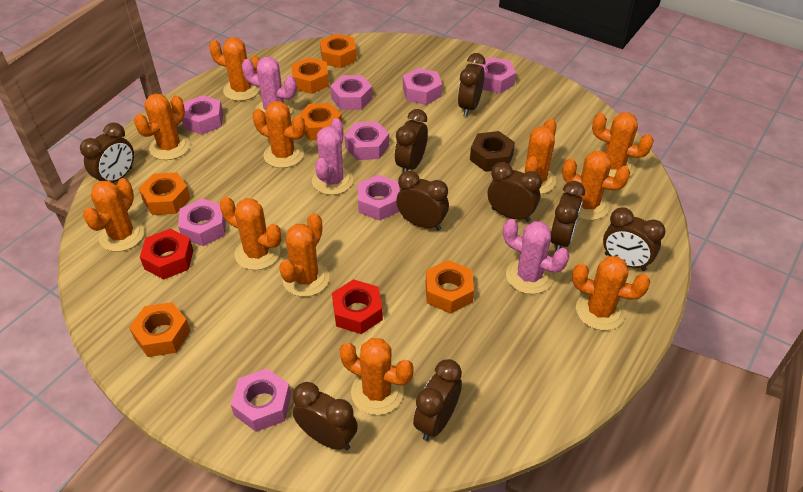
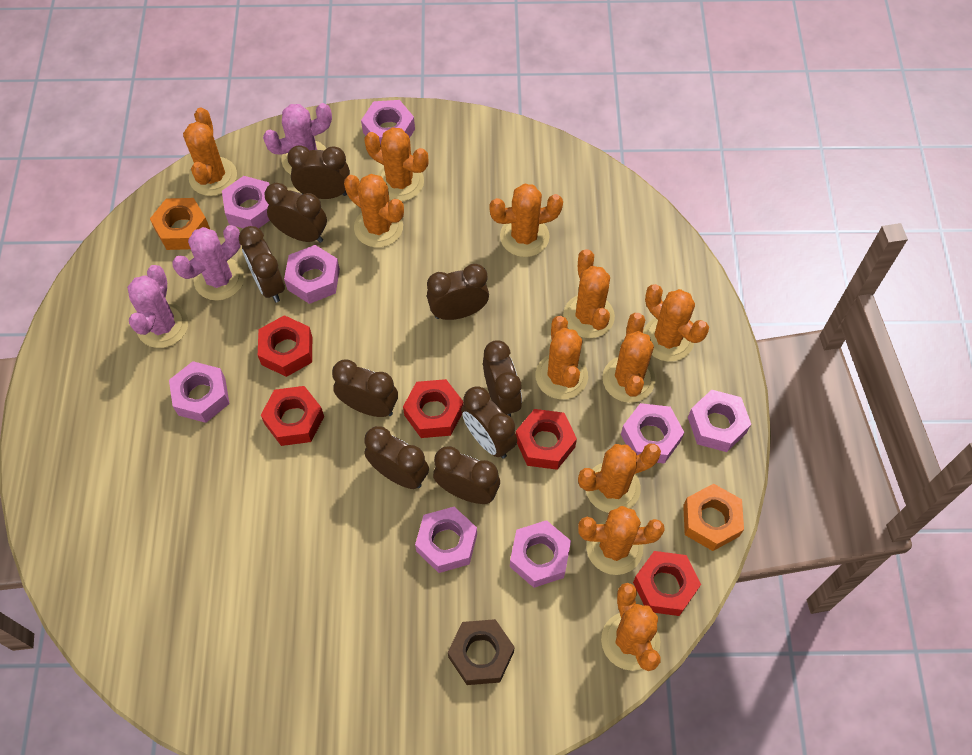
orange nut: 6 -> 2
red nut: 2 -> 5

